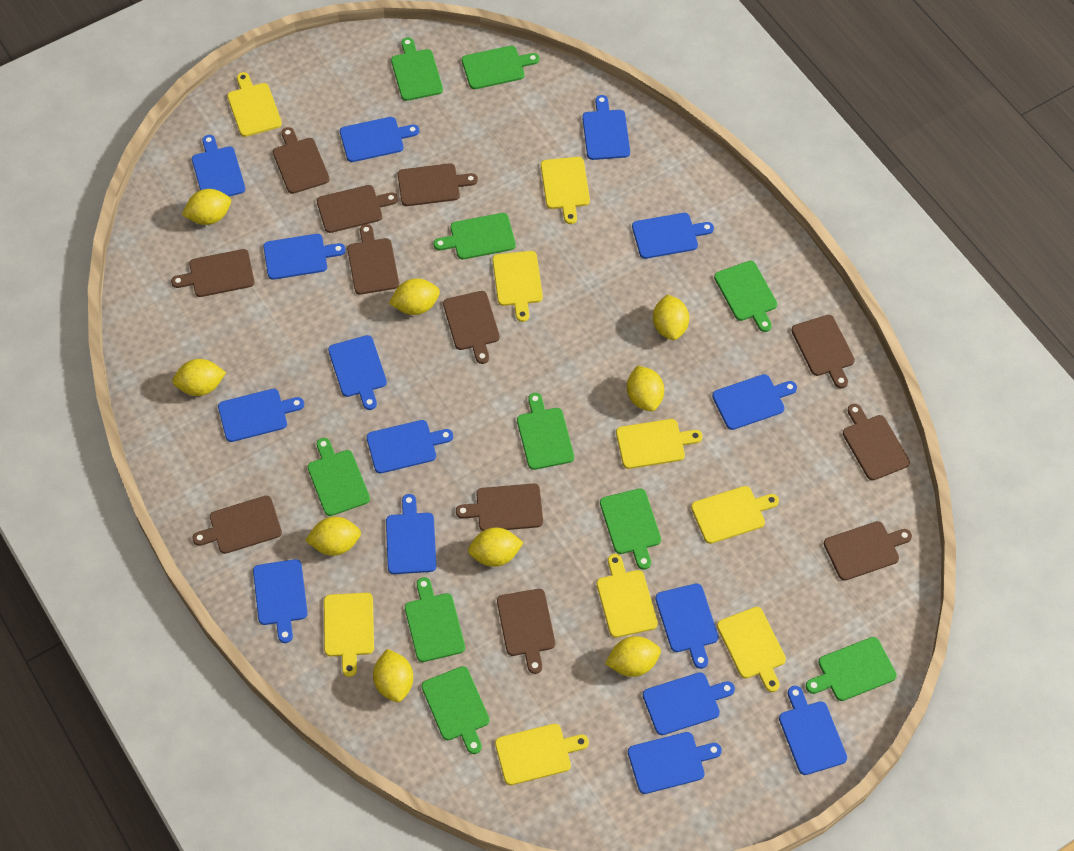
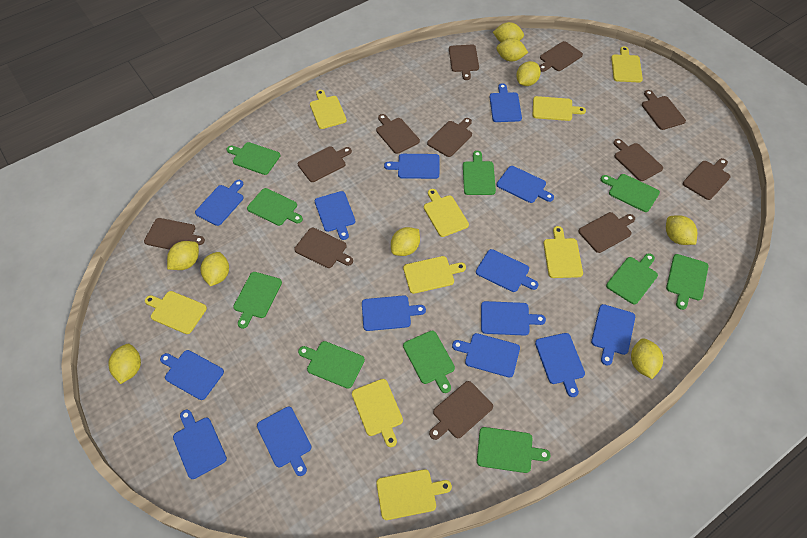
blue cutting board: 15 -> 14

